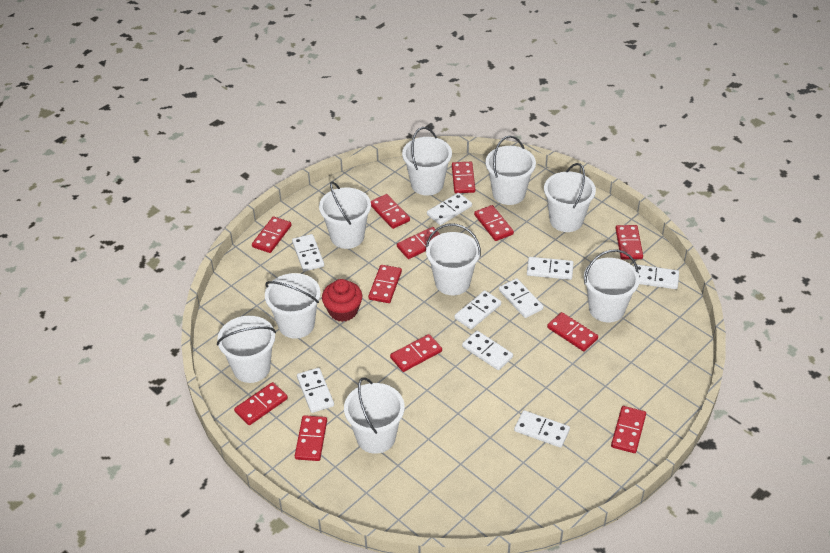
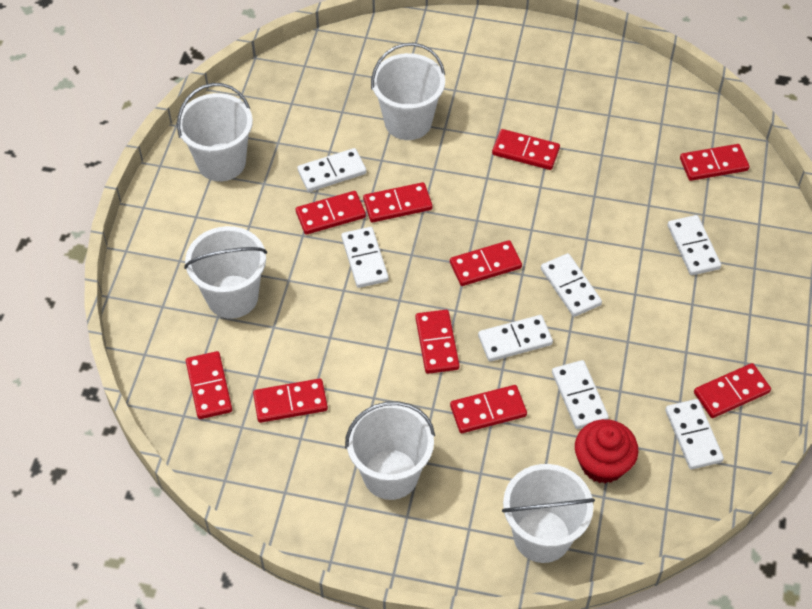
red domino: 12 -> 10
white bucket: 9 -> 5
white domino: 9 -> 7

